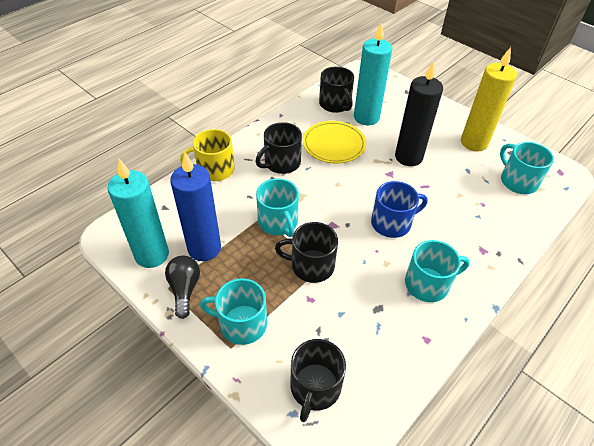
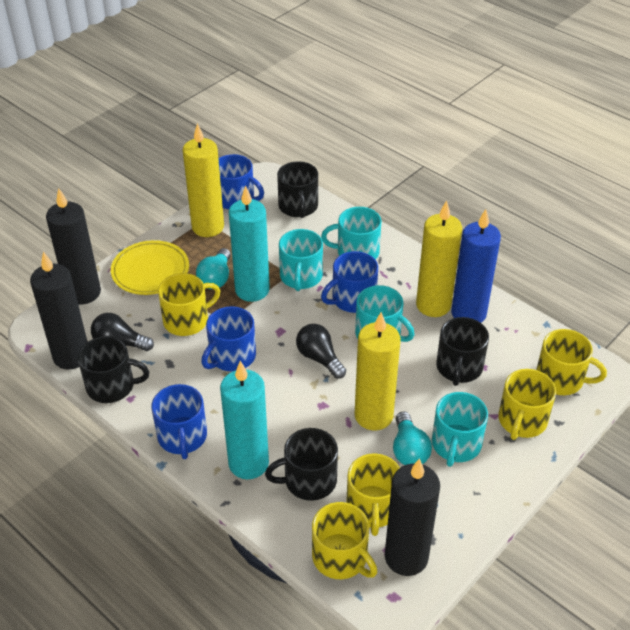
black candle: 1 -> 3
black light bulb: 1 -> 2
blue mug: 1 -> 4
turquoise light bulb: 0 -> 2
yellow candle: 1 -> 3
yellow mug: 1 -> 5

